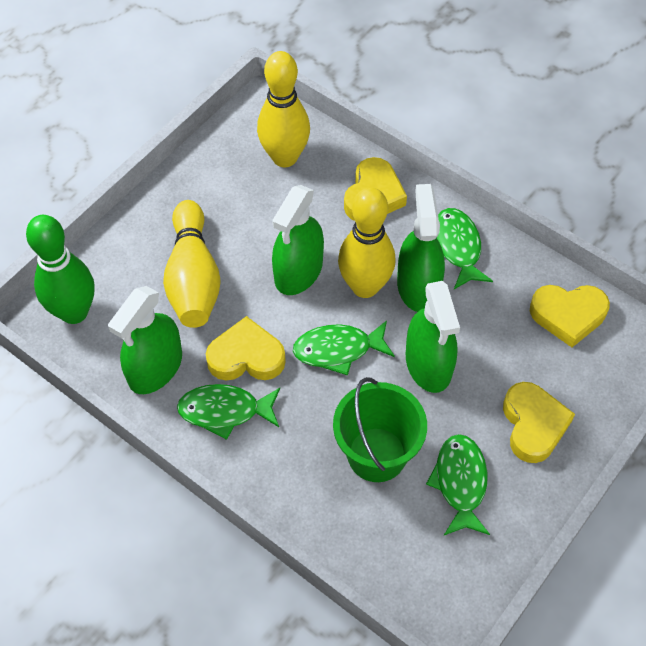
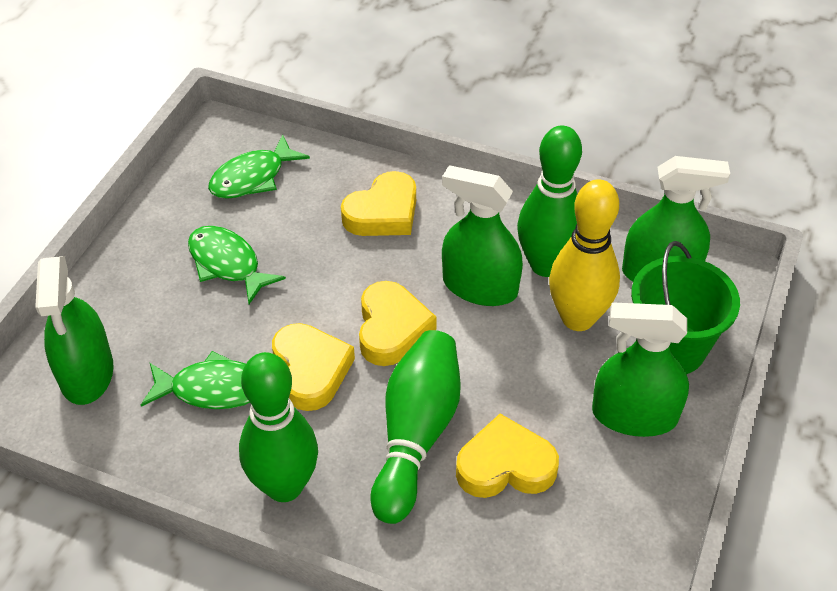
green bowling pin: 1 -> 3
green fish: 4 -> 3
yellow bowling pin: 3 -> 1

